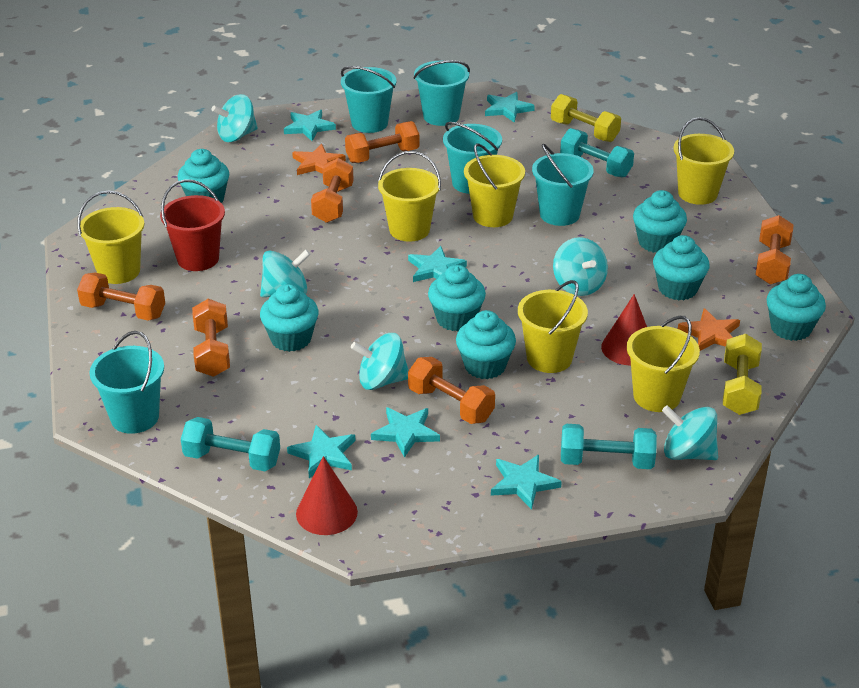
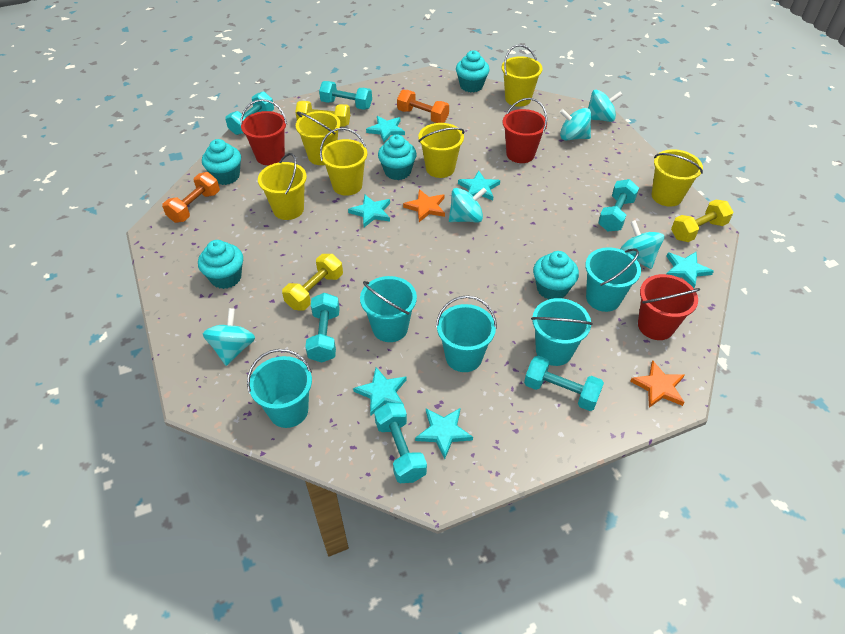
orange dumbbell: 6 -> 2
red bucket: 1 -> 3
red cone: 2 -> 0
turquoise cupcake: 7 -> 5
turquoise dumbbell: 3 -> 6
yellow dumbbell: 2 -> 3

